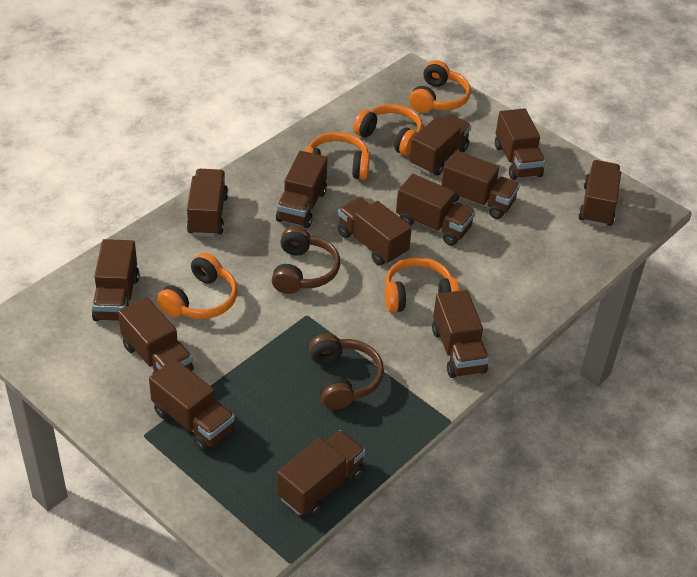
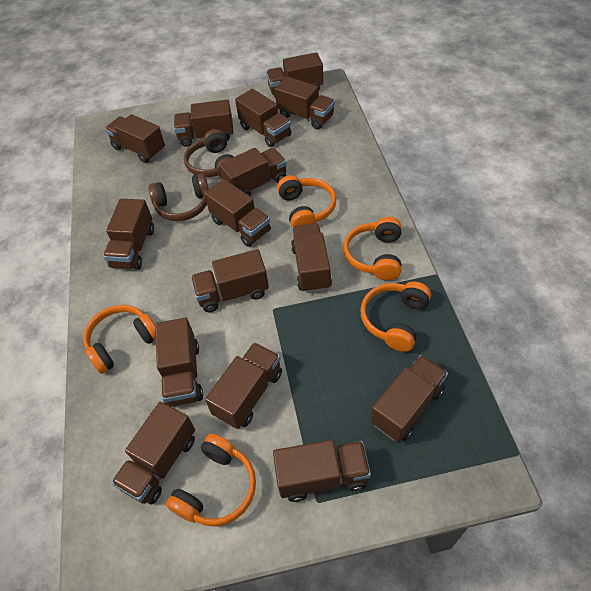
brown truck: 13 -> 15

